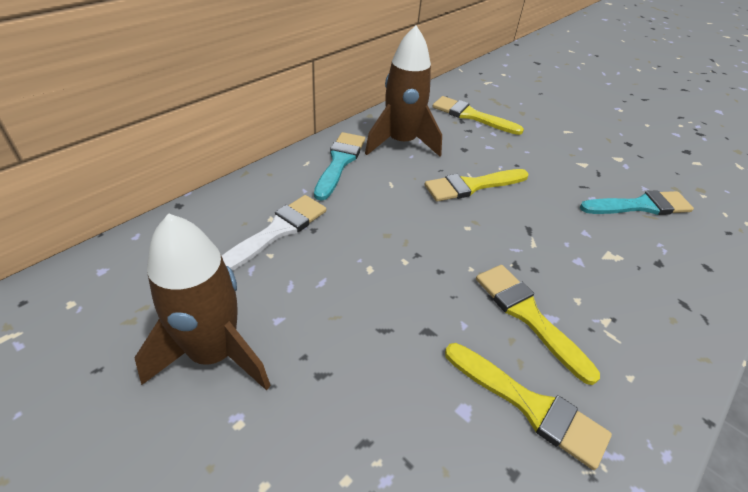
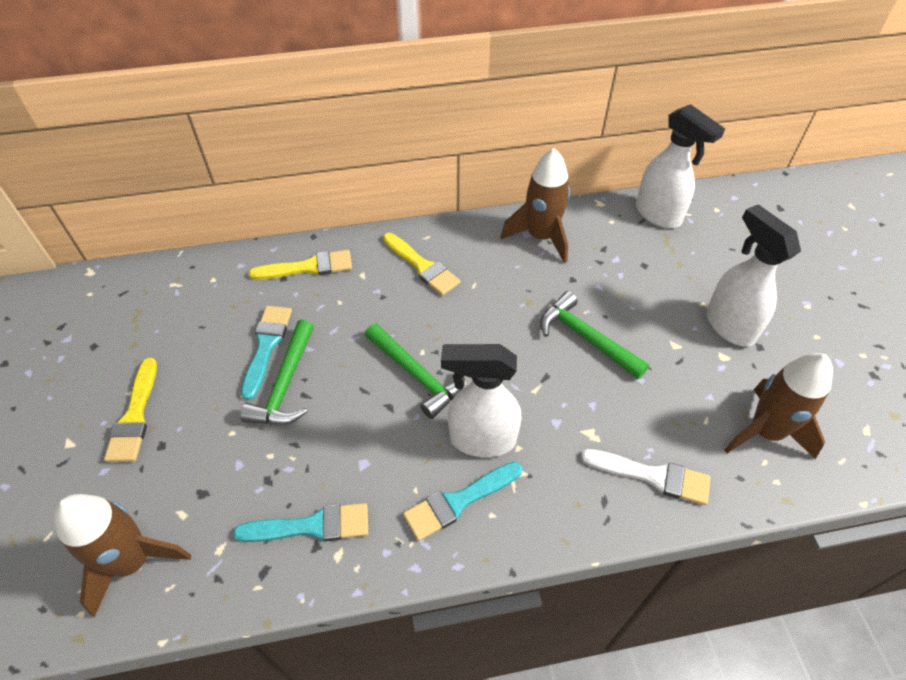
brown rocket: 2 -> 3
green hammer: 0 -> 3
turquoise brush: 2 -> 3
white spray bottle: 0 -> 3
yellow brush: 4 -> 3

